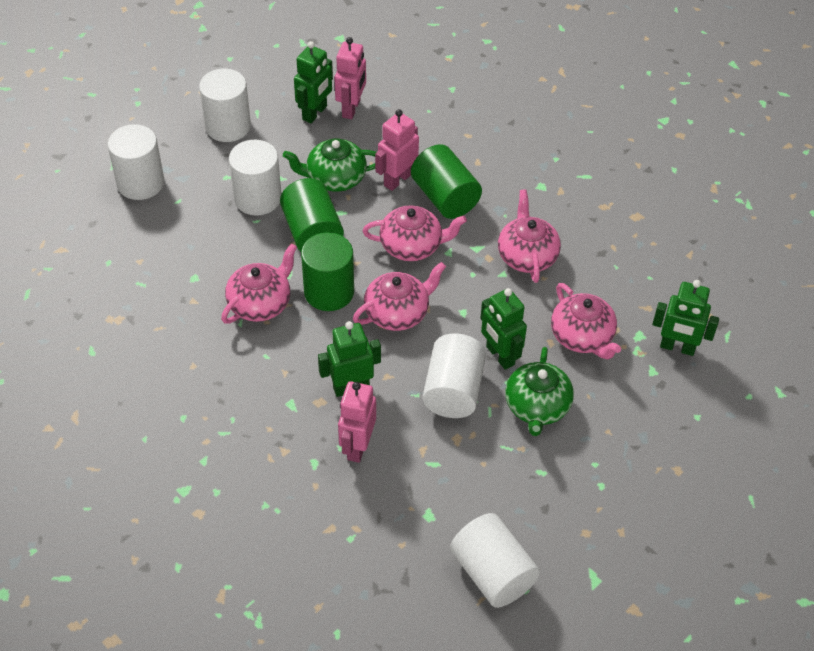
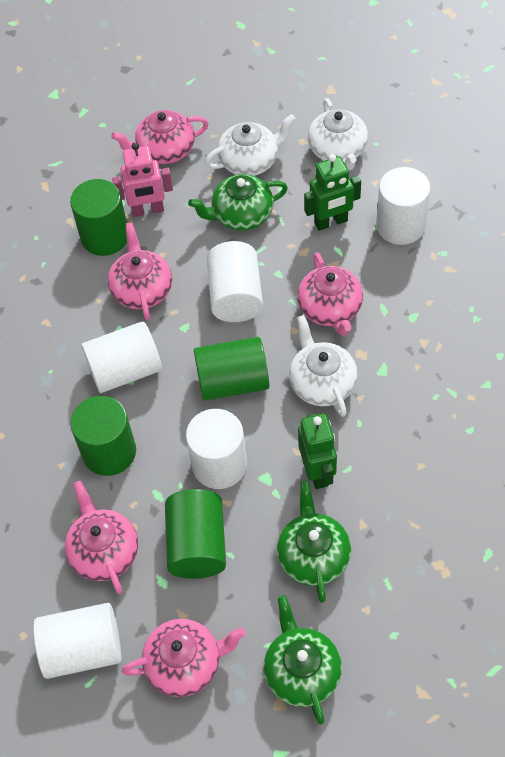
green cylinder: 3 -> 4
green robot: 4 -> 2
green teapot: 2 -> 3
pink robot: 3 -> 1
white teapot: 0 -> 3

